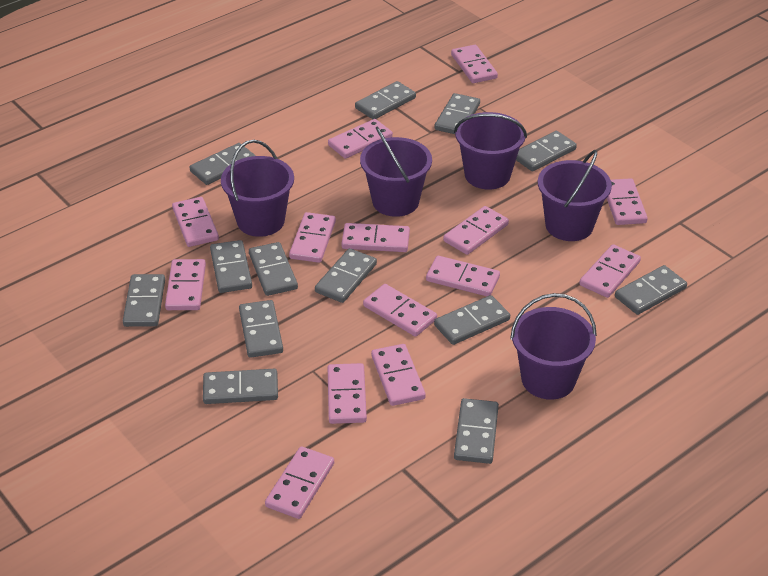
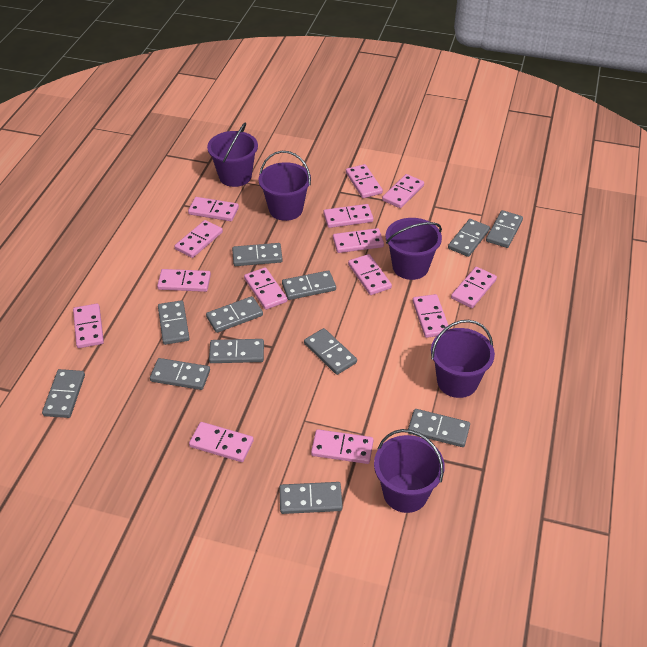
grey domino: 13 -> 12

